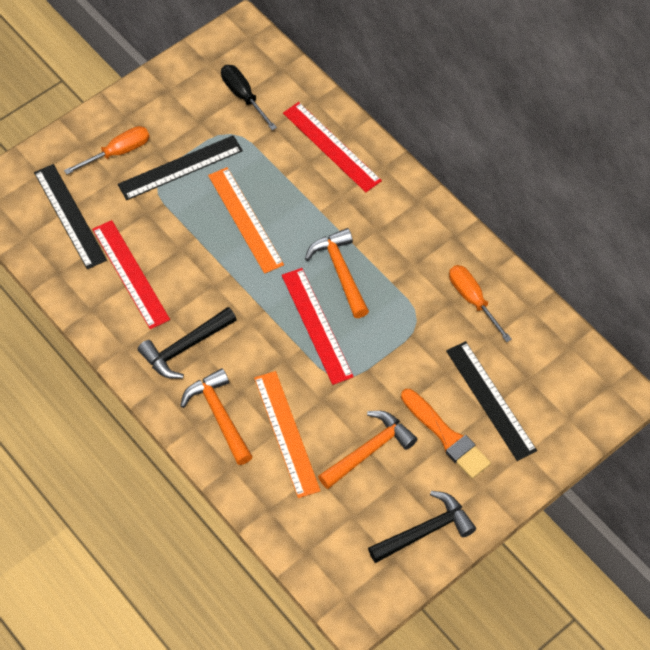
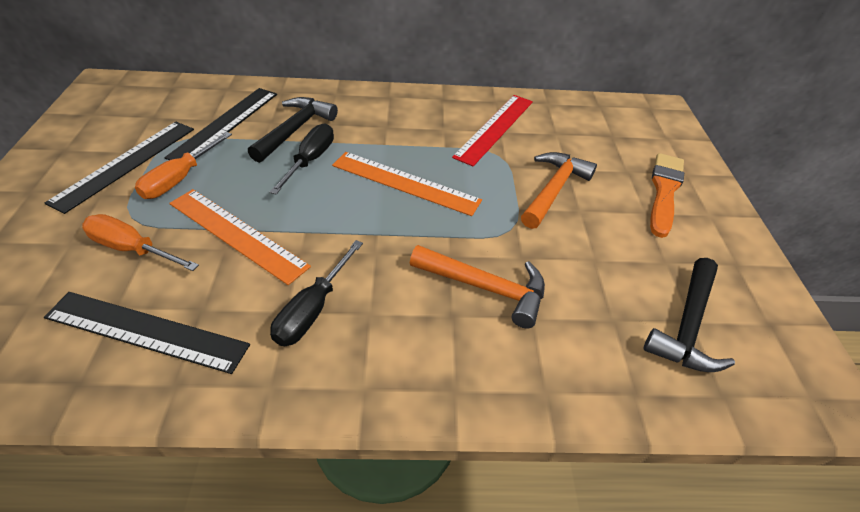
black screwdriver: 1 -> 2
orange hammer: 3 -> 2
red ruler: 3 -> 1

